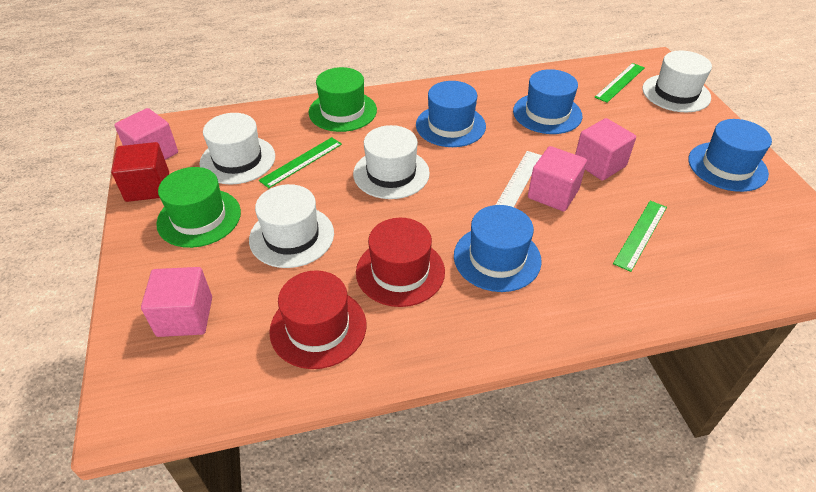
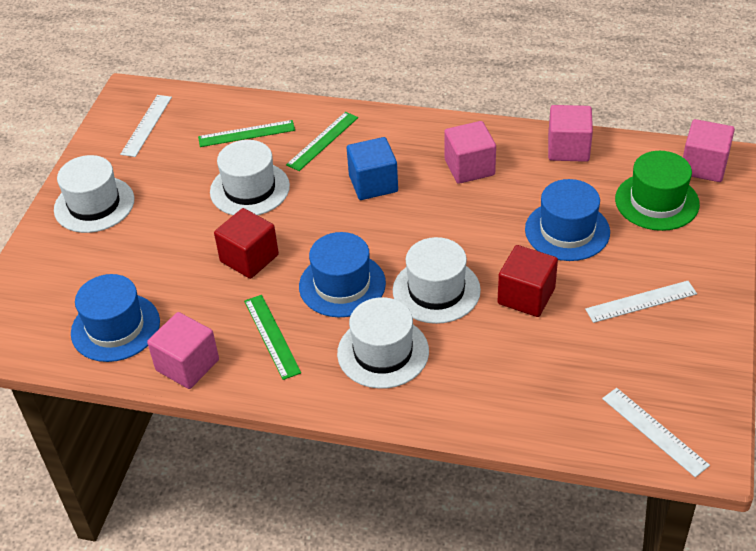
blue cube: 0 -> 1
blue hat: 4 -> 3
green hat: 2 -> 1
red cube: 1 -> 2
red hat: 2 -> 0
white ruler: 1 -> 3

